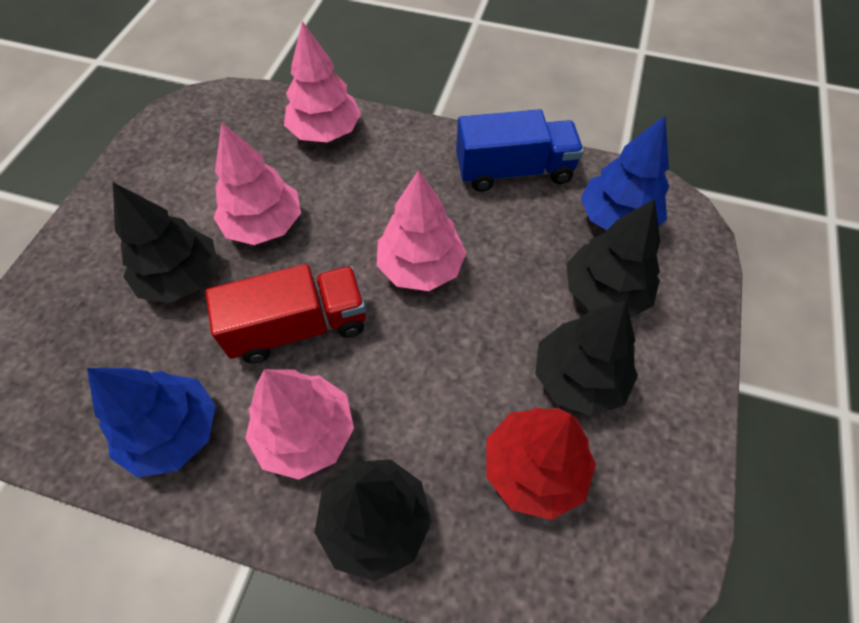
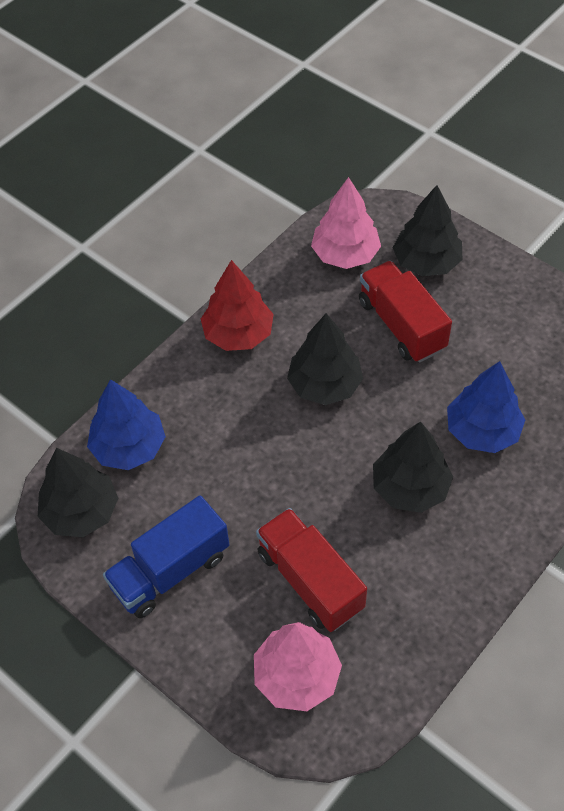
pink tree: 4 -> 2
red truck: 1 -> 2

